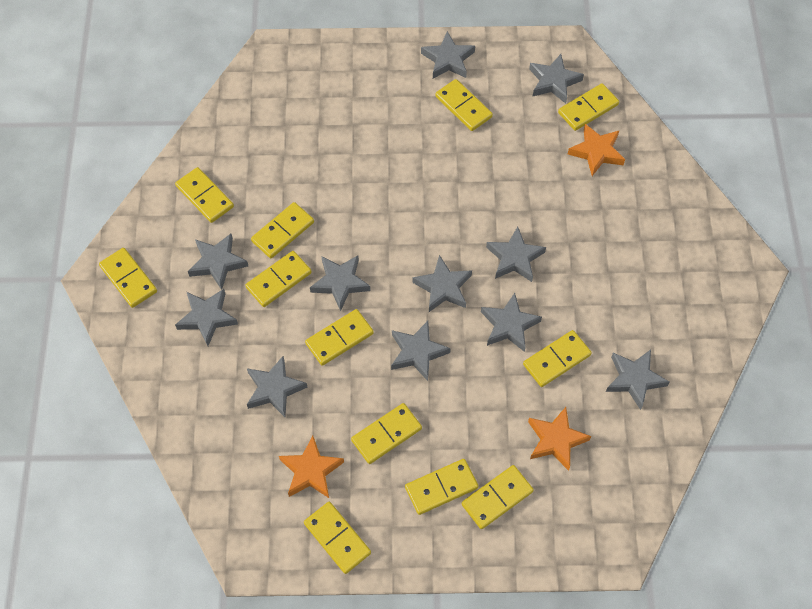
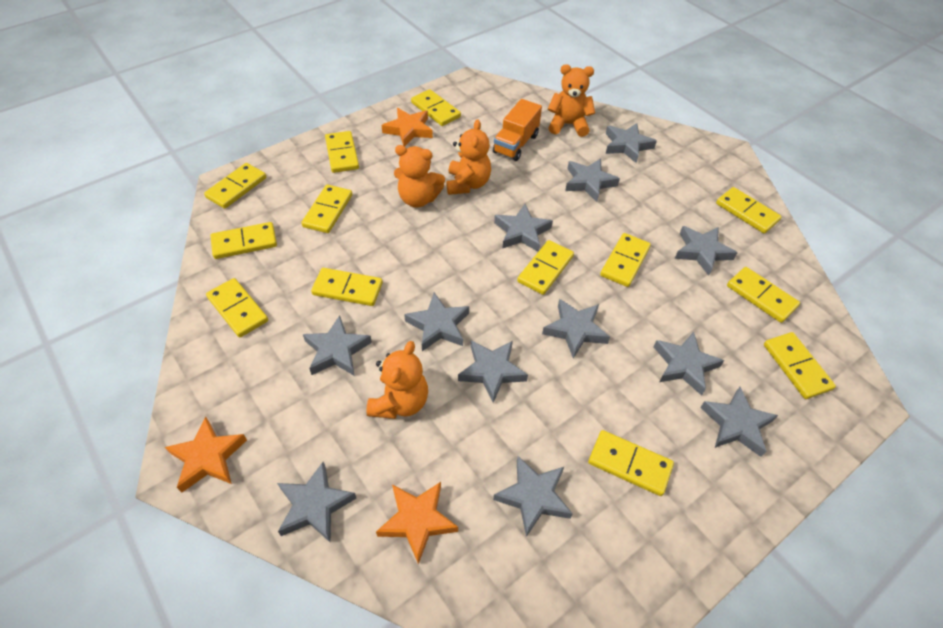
grey star: 11 -> 12
orange teddy bear: 0 -> 4
orange truck: 0 -> 1
yellow domino: 12 -> 13

